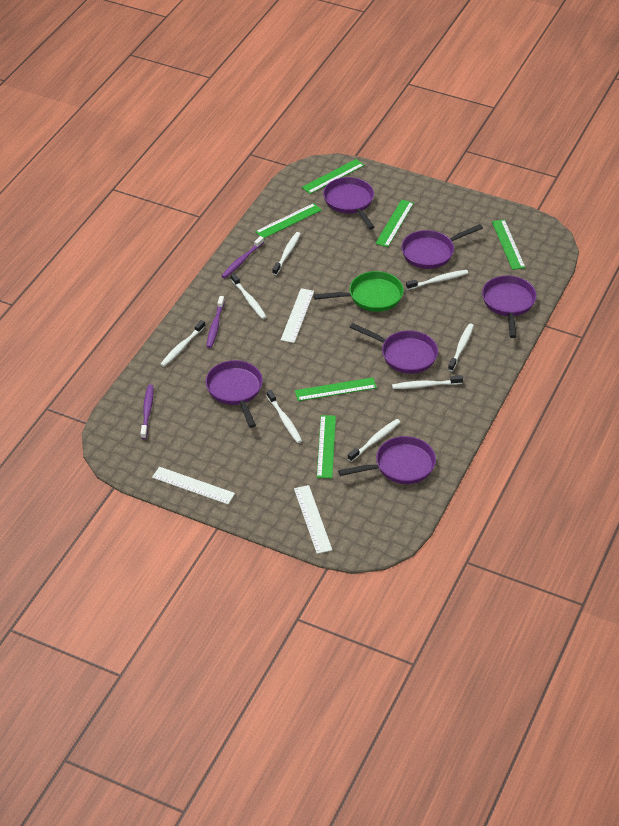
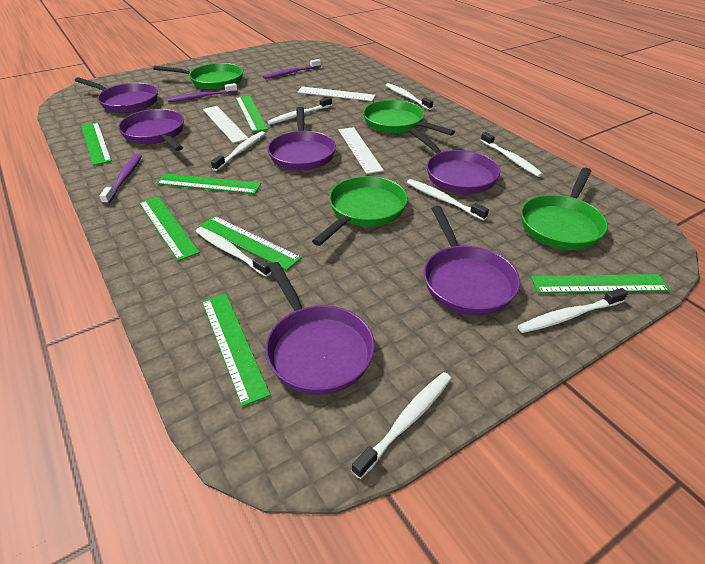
green pan: 1 -> 4
green ruler: 6 -> 7

